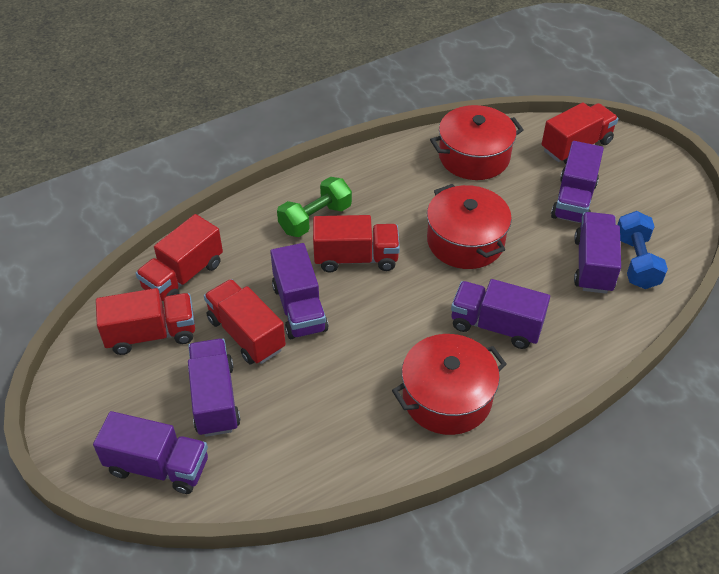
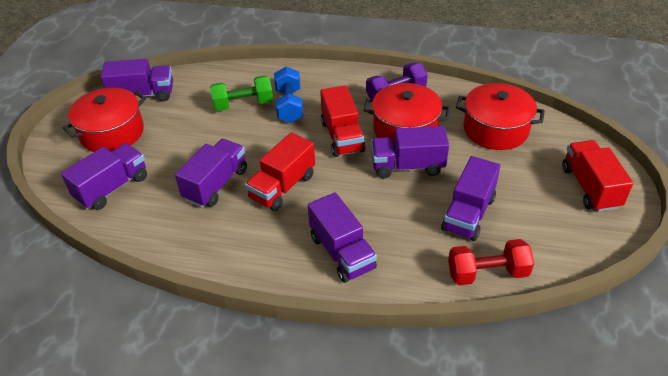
purple dumbbell: 0 -> 1
red dumbbell: 0 -> 1
red truck: 5 -> 3

